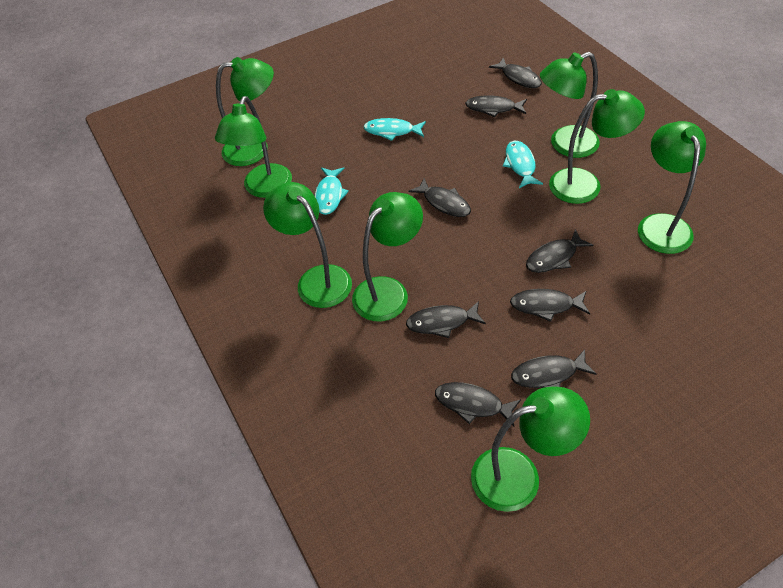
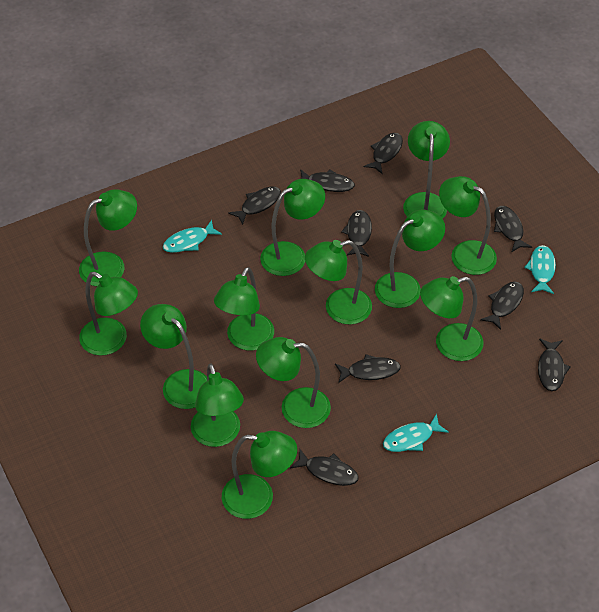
black fish: 8 -> 9
green lamp: 8 -> 13

